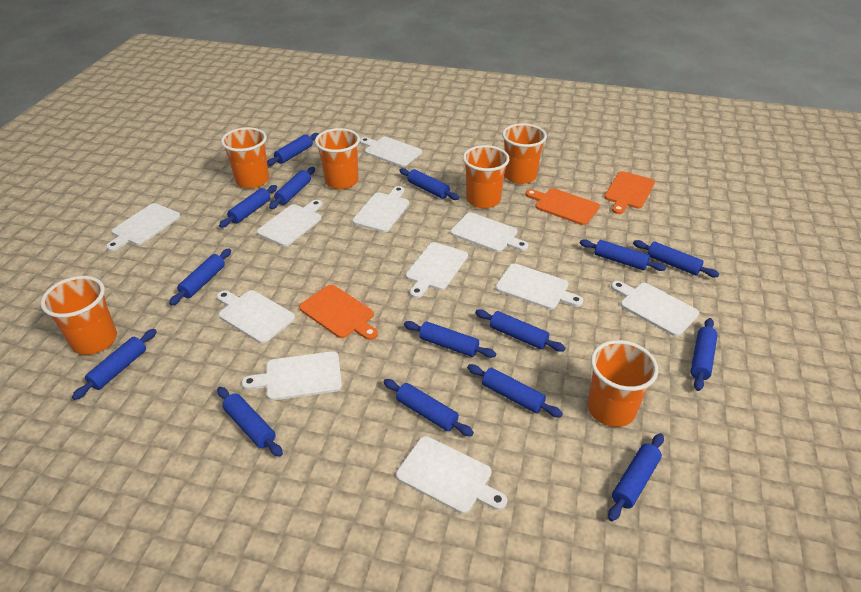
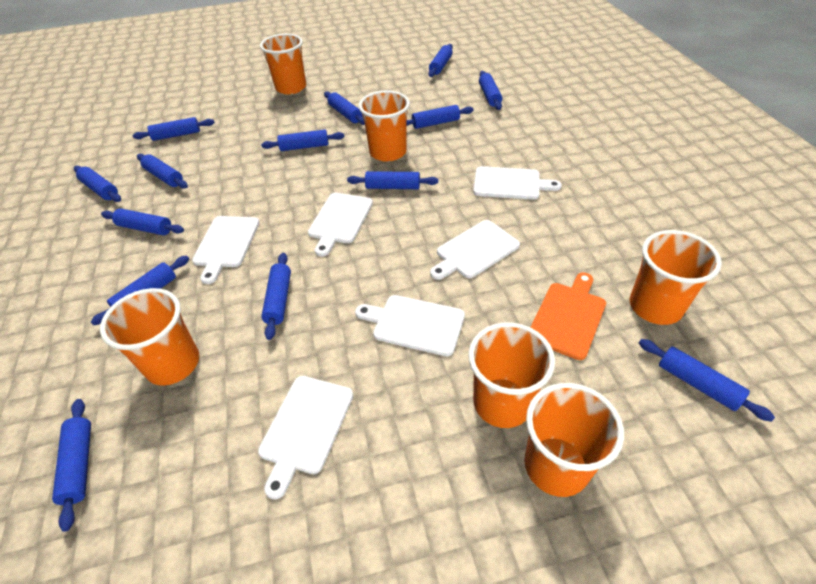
blue rolling pin: 15 -> 14
orange cutting board: 3 -> 1
white cutting board: 11 -> 6

